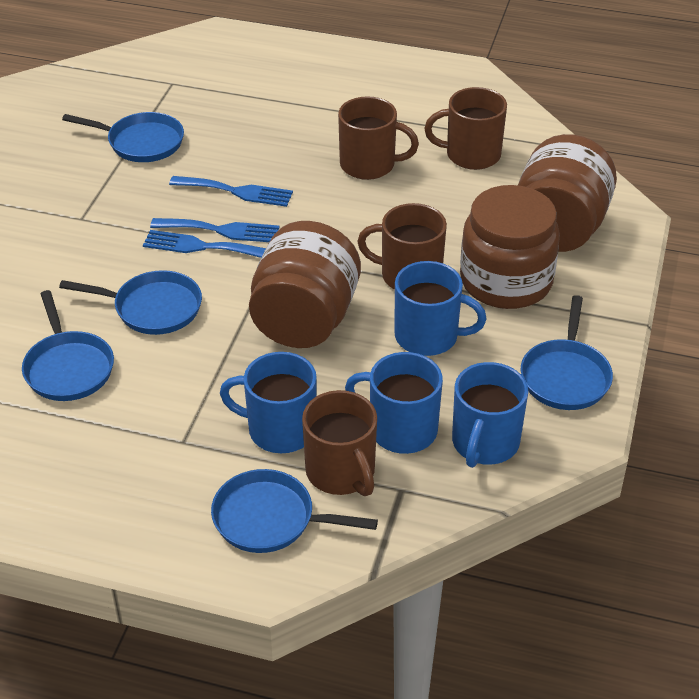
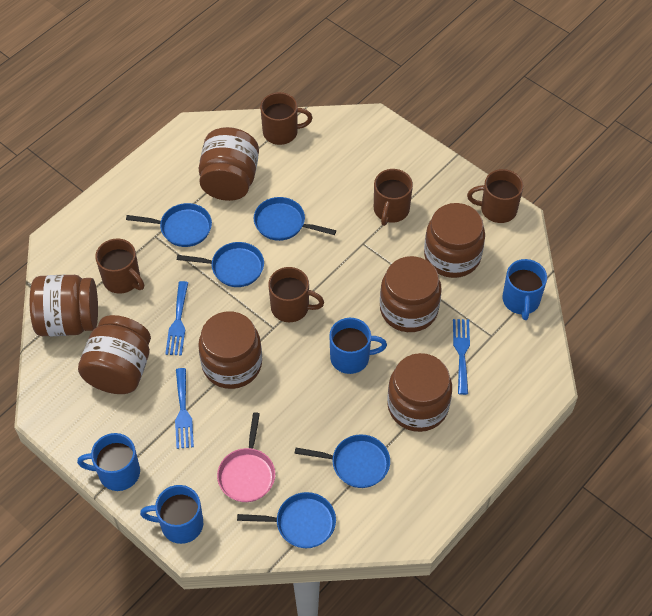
brown jar: 3 -> 7
brown mug: 4 -> 5
pink pan: 0 -> 1

